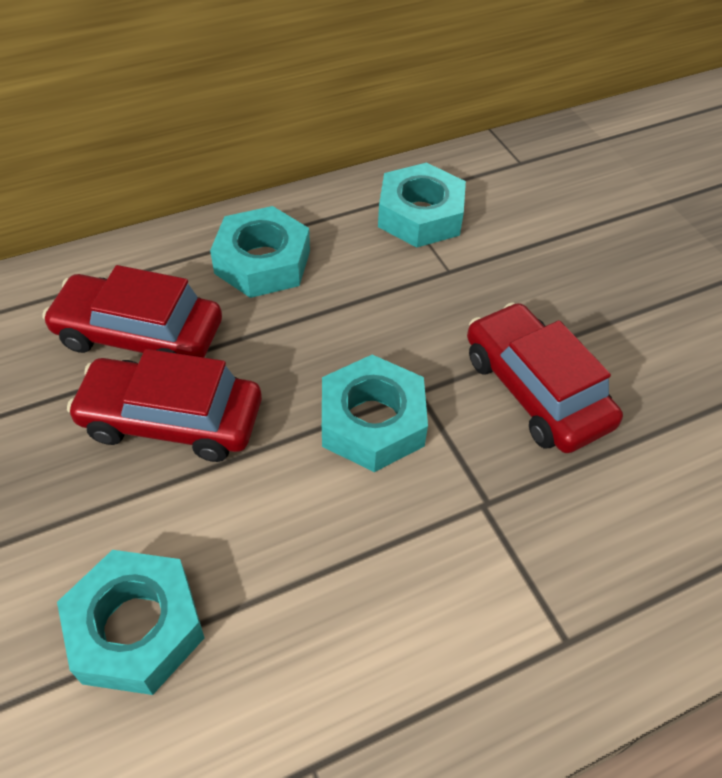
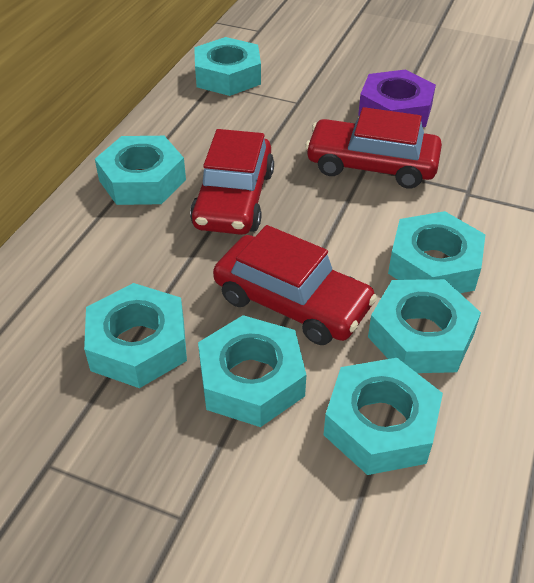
purple nut: 0 -> 1
turquoise nut: 4 -> 7

